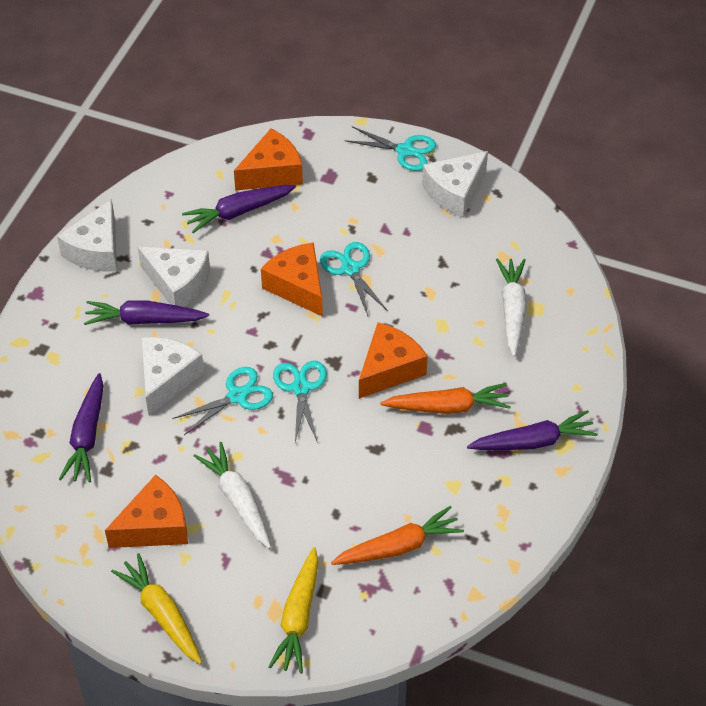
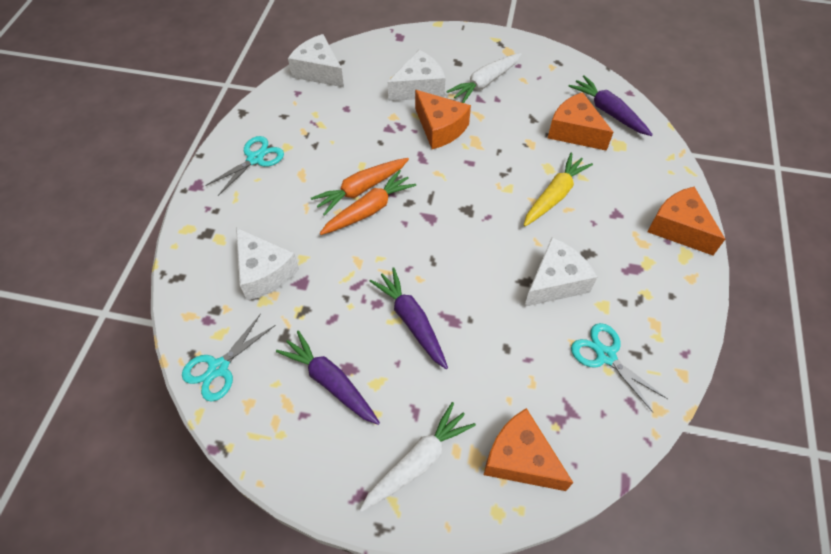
purple carrot: 4 -> 3
turquoise scissors: 4 -> 3
yellow carrot: 2 -> 1

